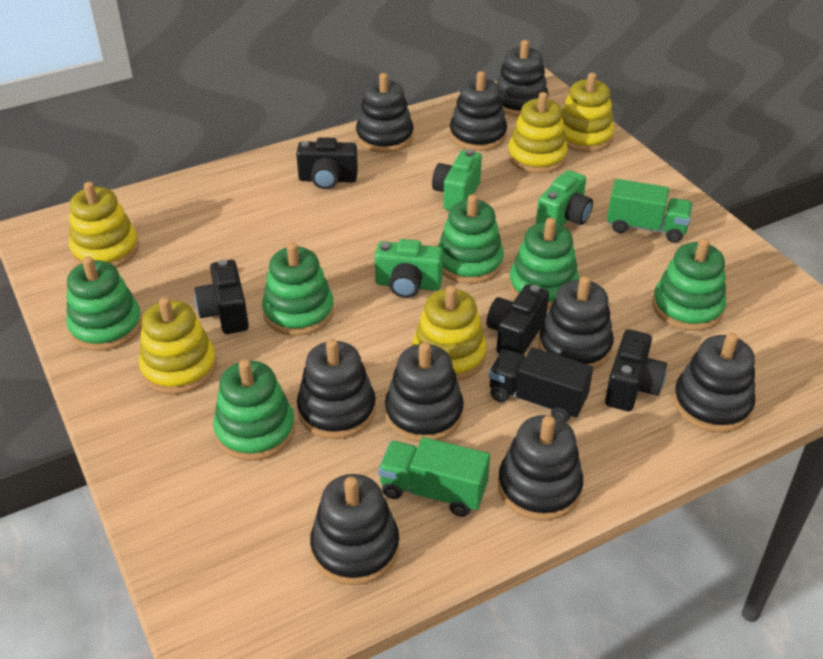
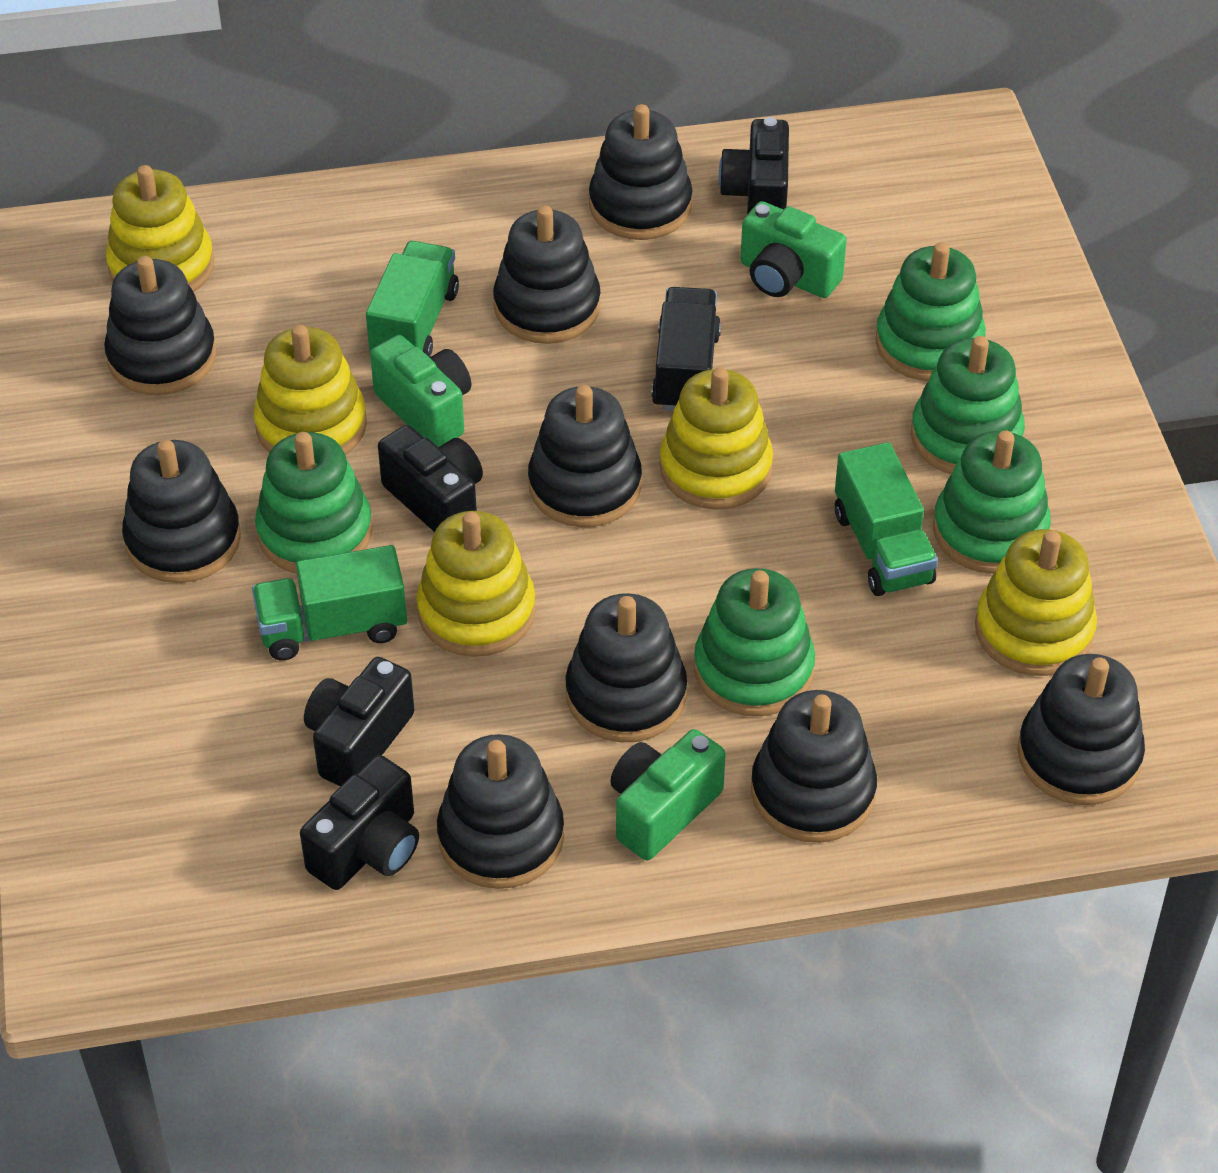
green stacking toy: 6 -> 5
green truck: 2 -> 3

